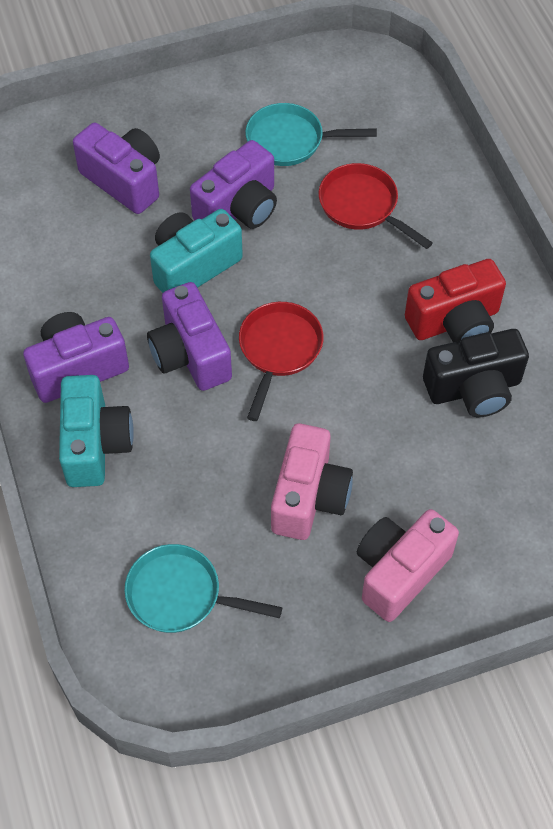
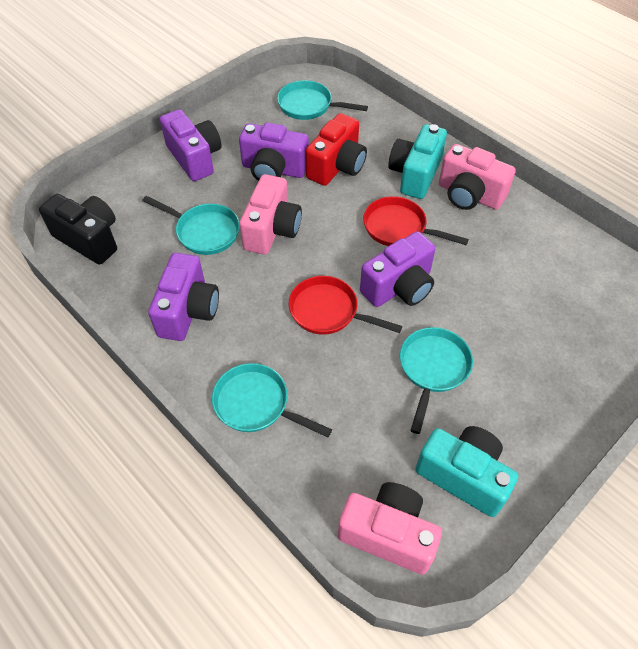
pink camera: 2 -> 3
turquoise pan: 2 -> 4

